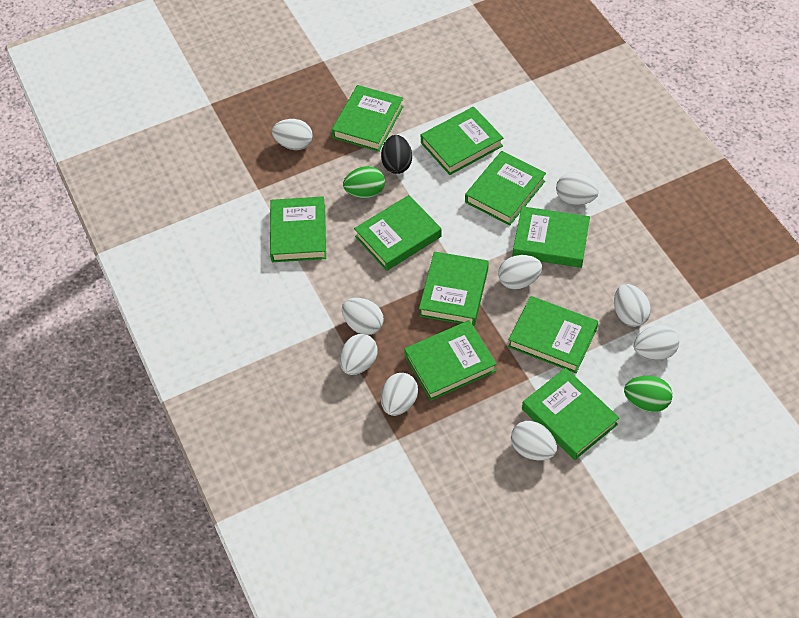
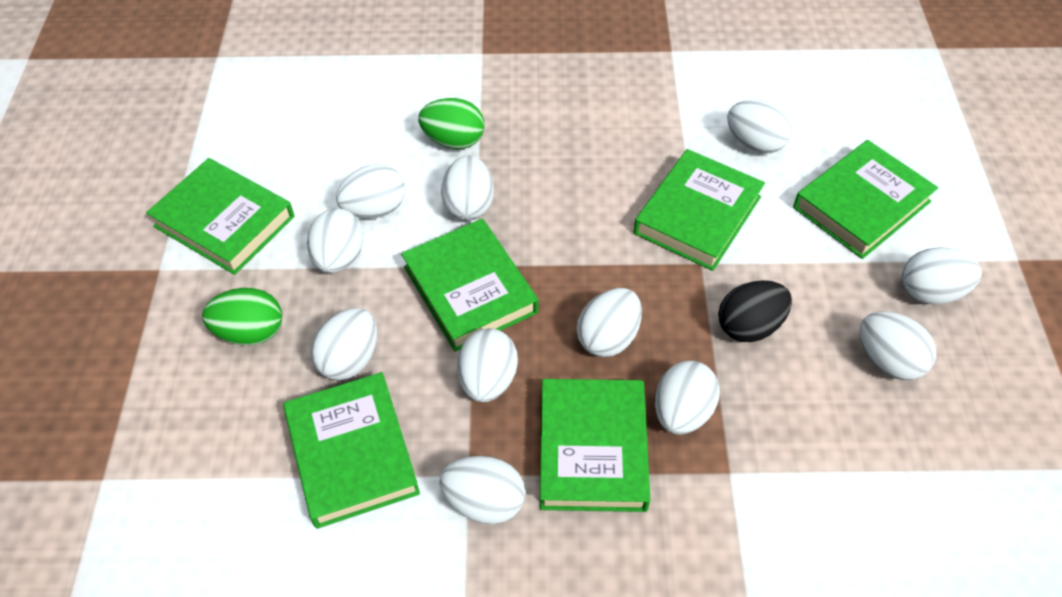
green book: 10 -> 6
white egg: 9 -> 11

